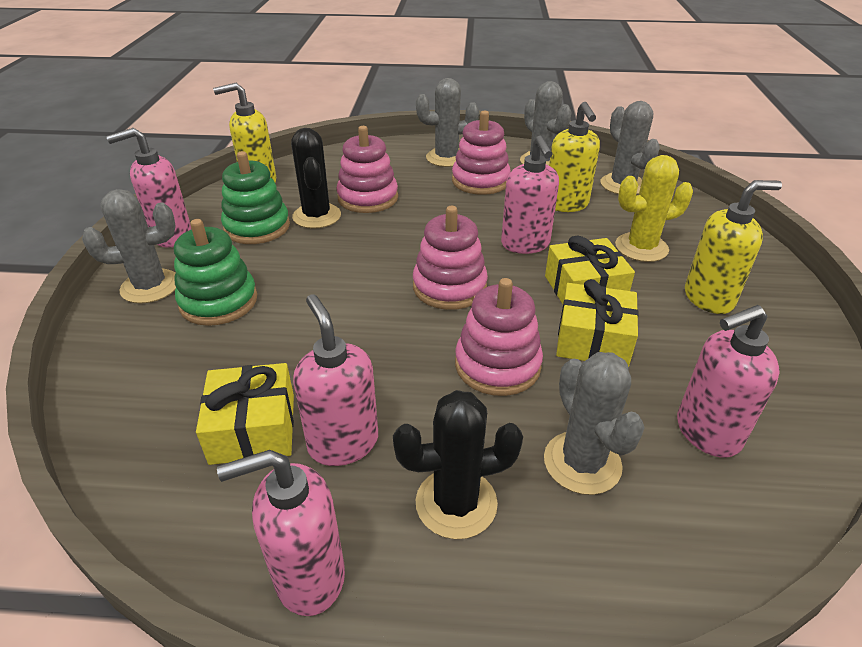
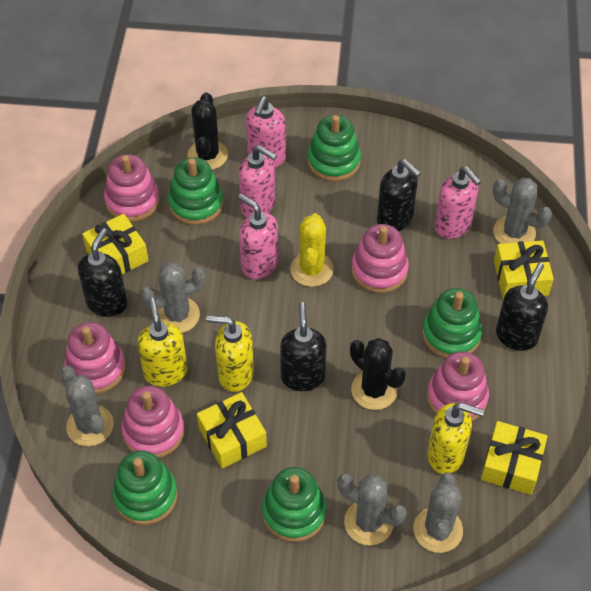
black soap dispenser: 0 -> 4
green stacking toy: 2 -> 5
pink soap dispenser: 5 -> 4
pink stacking toy: 4 -> 5
yellow gift: 3 -> 4

